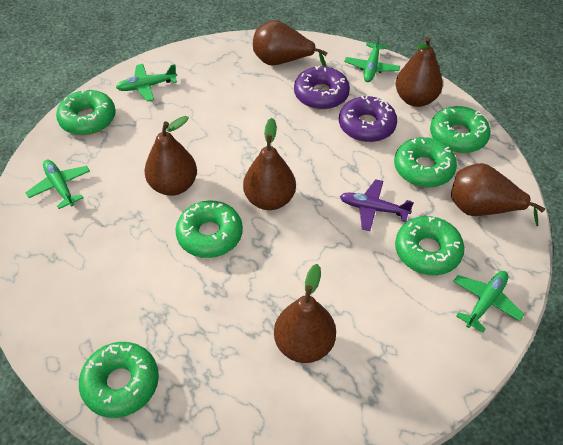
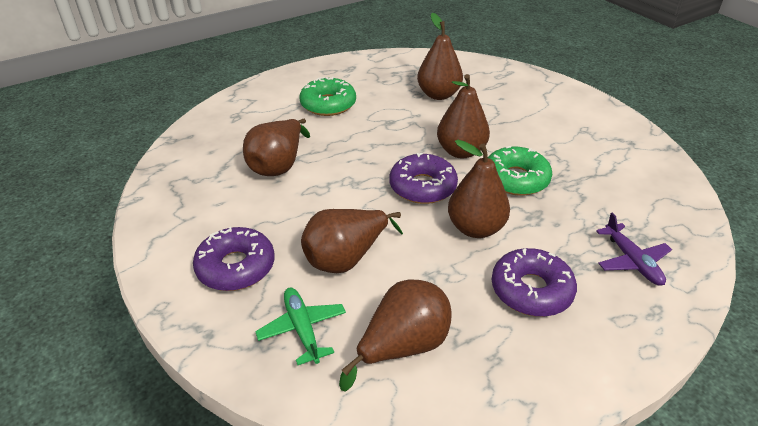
green donut: 6 -> 2
green plane: 4 -> 1
purple donut: 2 -> 3

